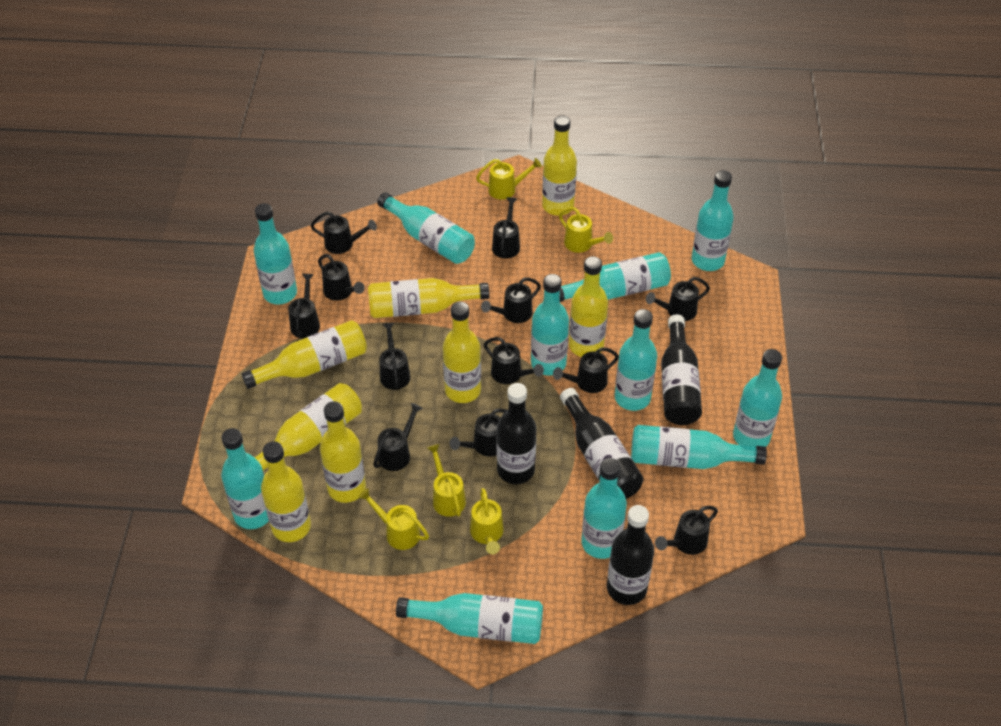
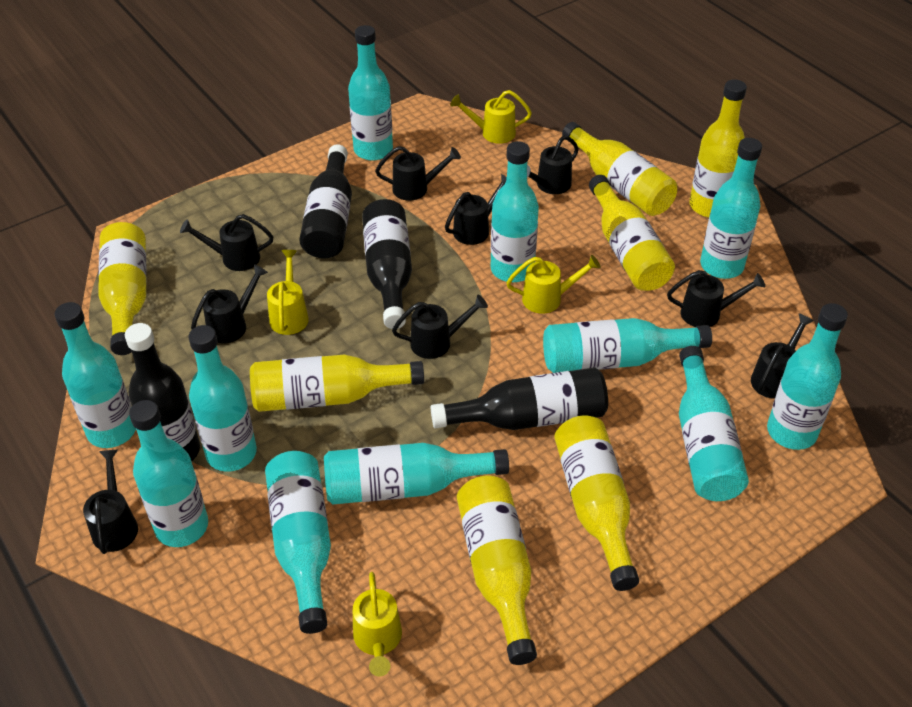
black watering can: 12 -> 9
yellow bottle: 8 -> 7
yellow watering can: 5 -> 4

